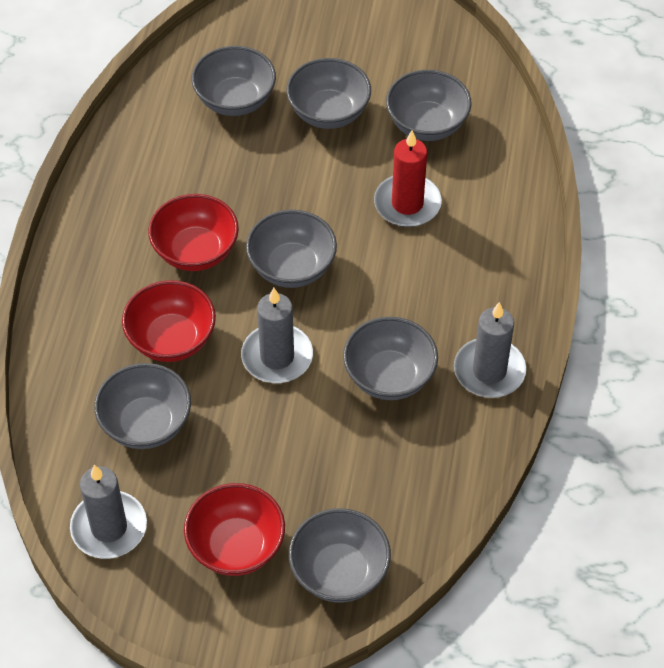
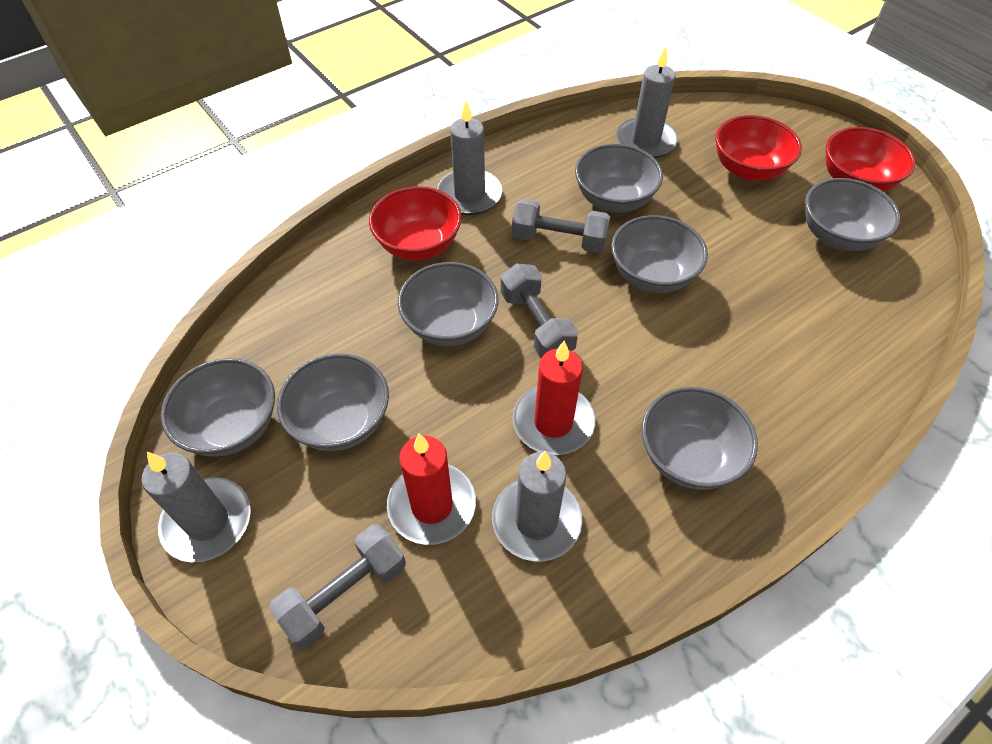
grey candle: 3 -> 4
grey dumbbell: 0 -> 3
red candle: 1 -> 2

